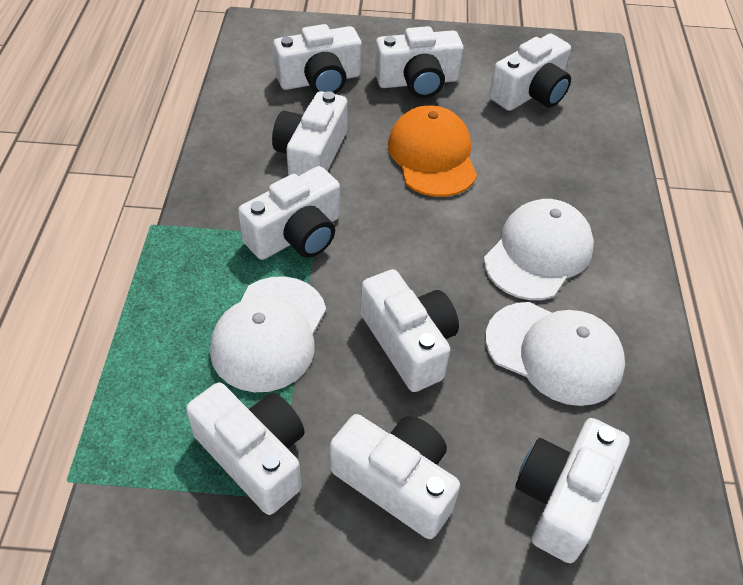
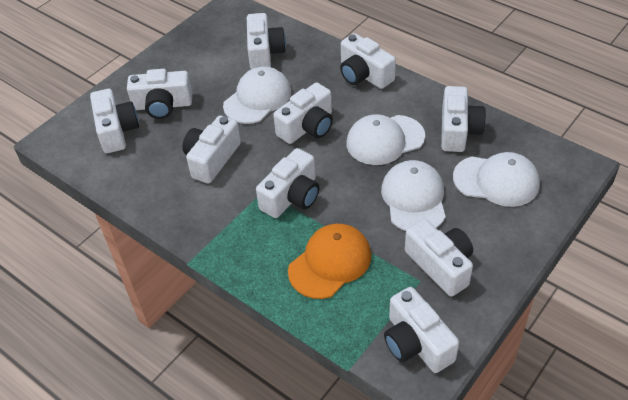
white camera: 9 -> 10
white cap: 3 -> 4

